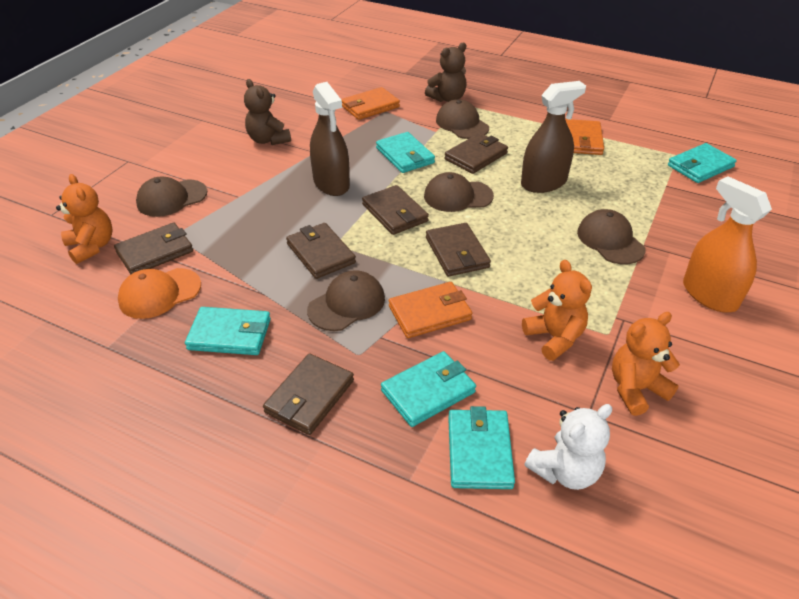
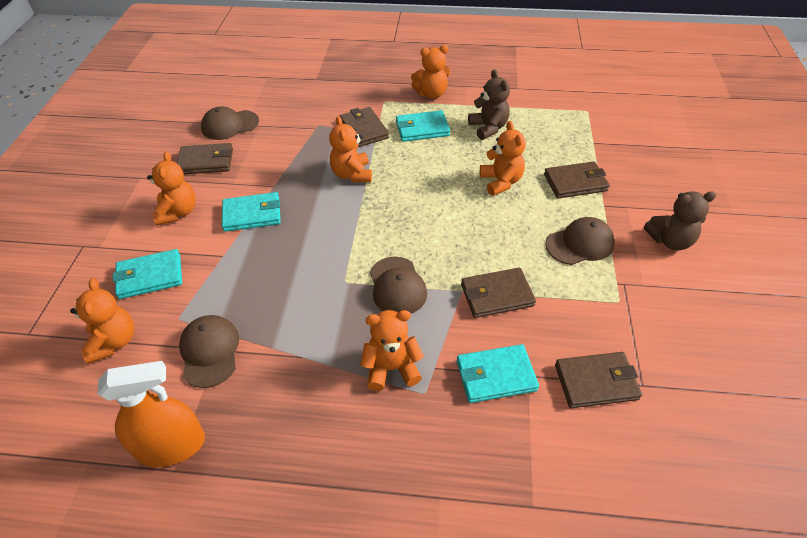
brown cap: 5 -> 4
brown spray bottle: 2 -> 0
brown wallet: 6 -> 5
orange cap: 1 -> 0
orange teddy bear: 3 -> 6
orange wallet: 3 -> 0
turquoise wallet: 5 -> 4
white teddy bear: 1 -> 0

